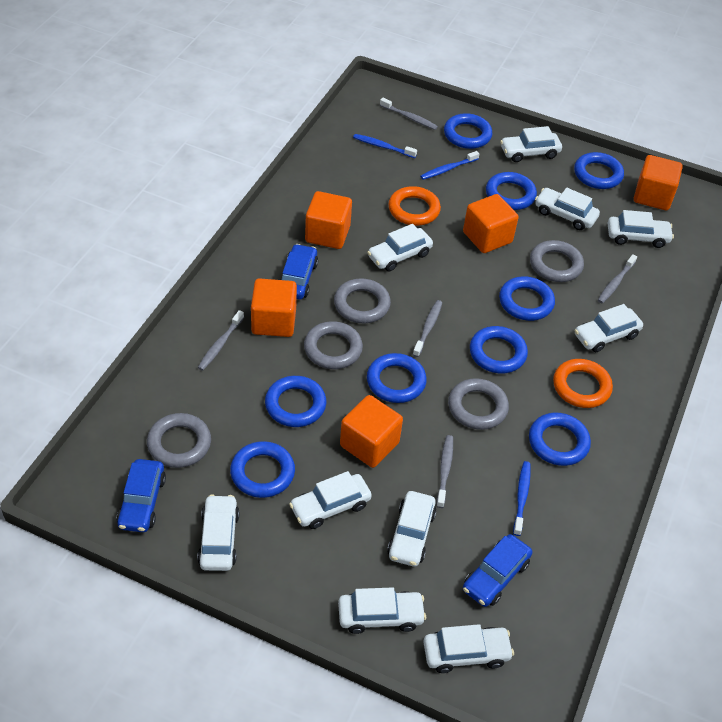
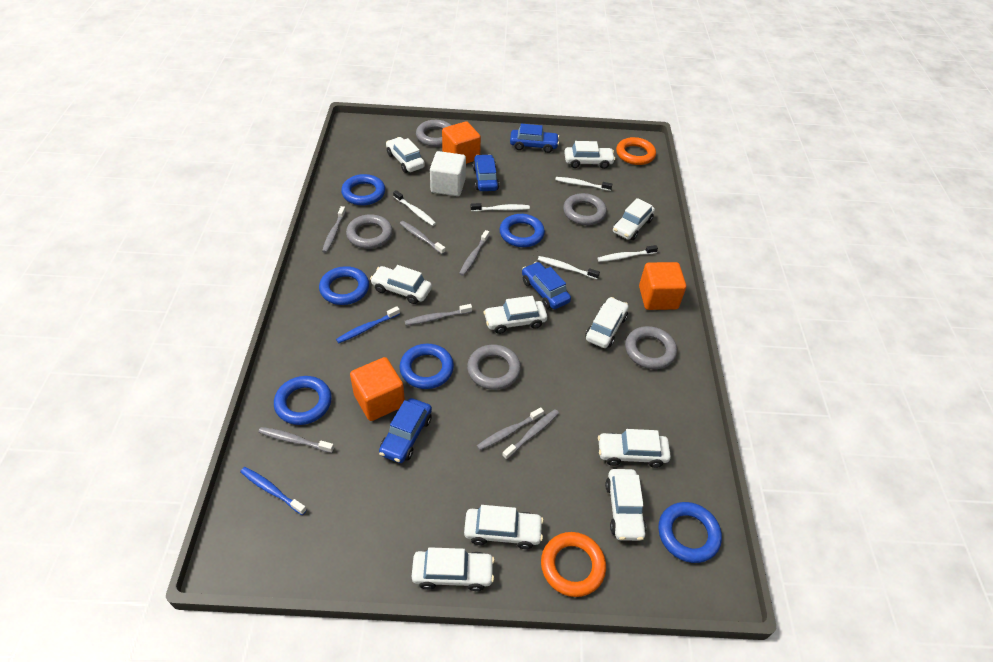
blue car: 3 -> 4
blue ring: 9 -> 6
blue toothbrush: 3 -> 2
grey toothbrush: 5 -> 7
orange cube: 5 -> 3
white cube: 0 -> 1
white toothbrush: 0 -> 5

